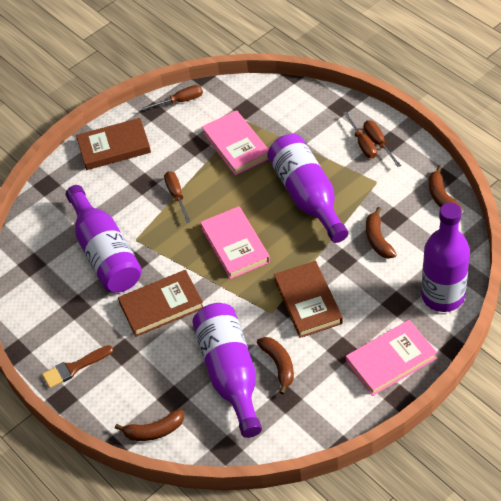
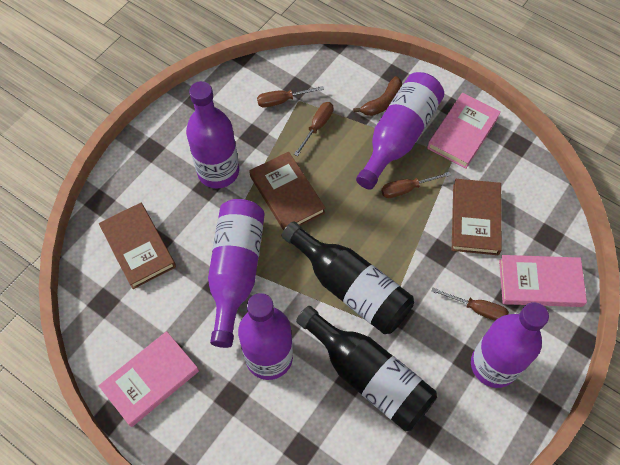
black bottle: 0 -> 2
brown banana: 4 -> 1
brown brush: 1 -> 0
purple bottle: 4 -> 5

